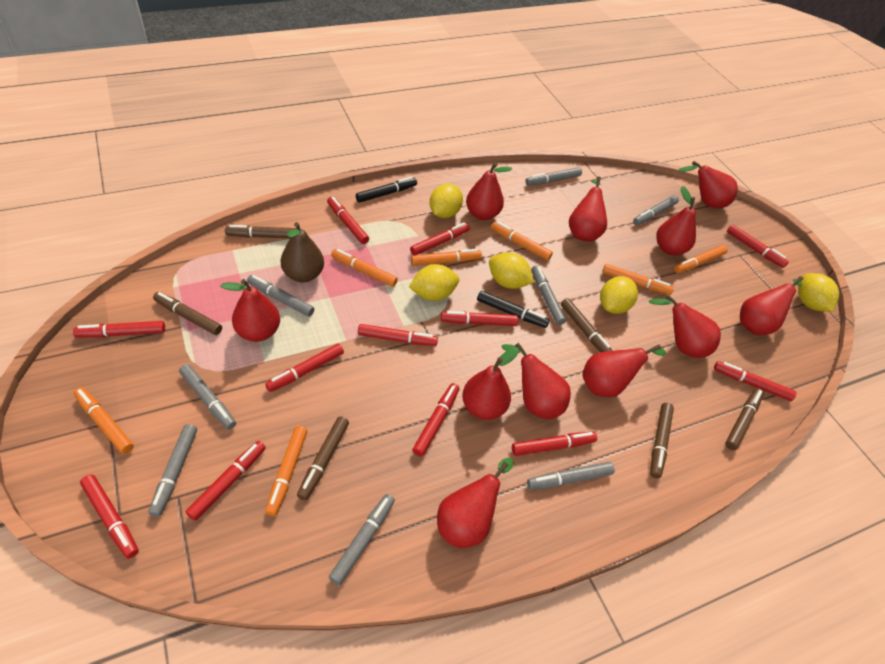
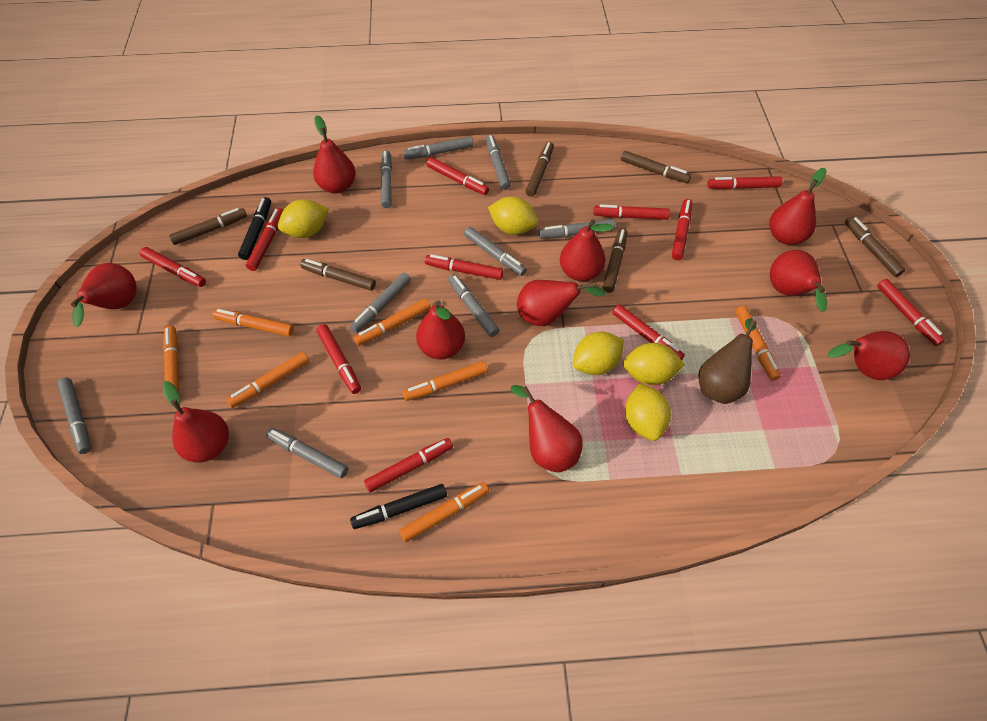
grey marker: 8 -> 9
red marker: 12 -> 11
red pear: 11 -> 10

